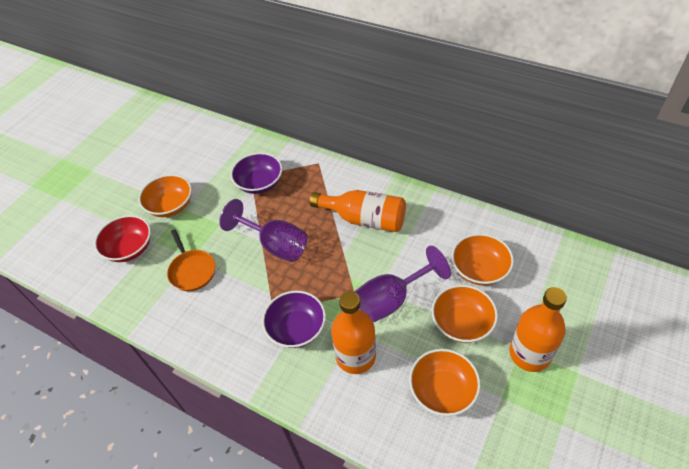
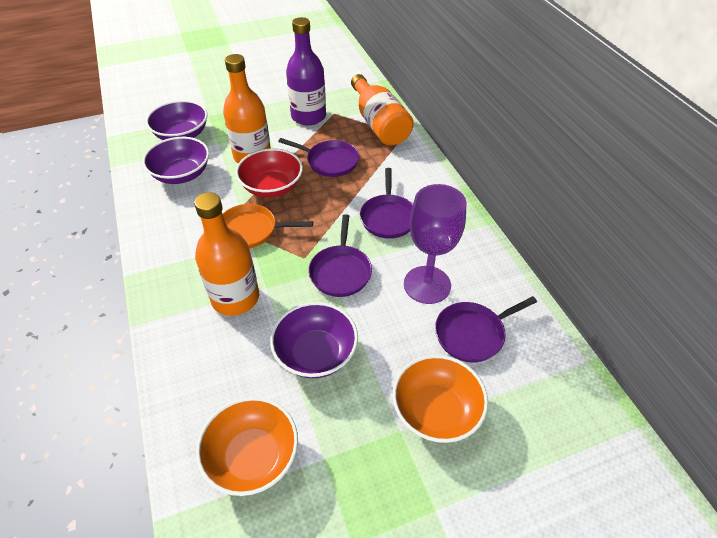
orange bowl: 4 -> 2
purple bottle: 0 -> 1
purple bowl: 2 -> 3
purple goblet: 2 -> 1
purple pan: 0 -> 4

